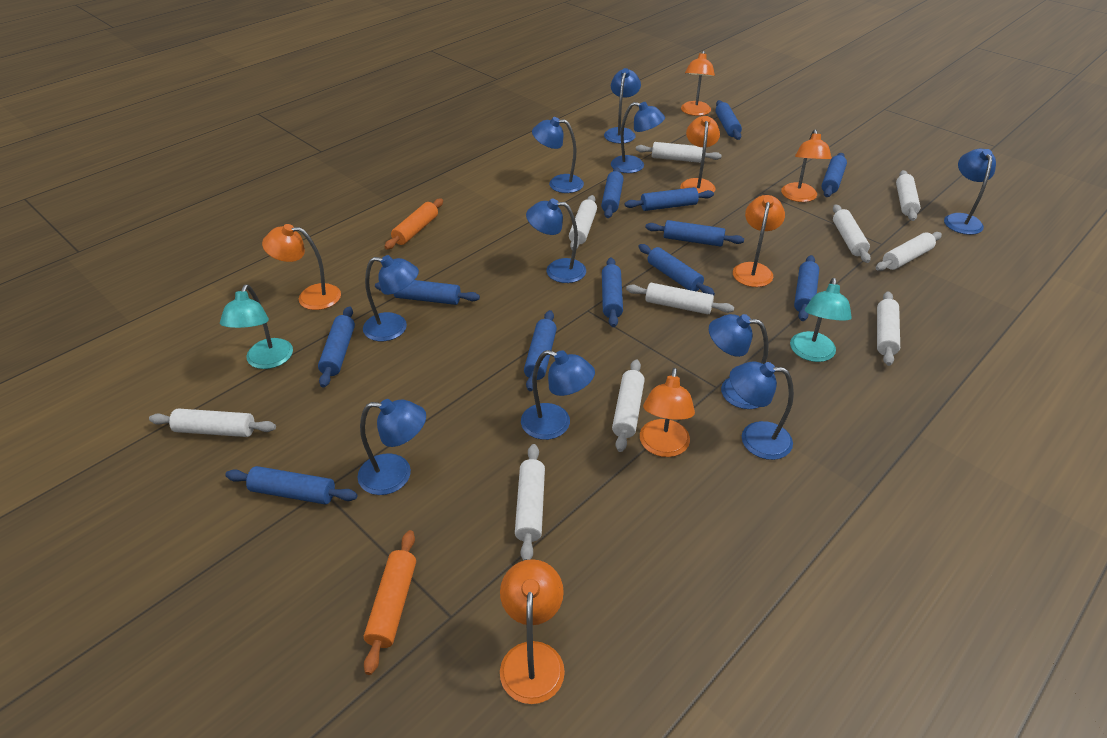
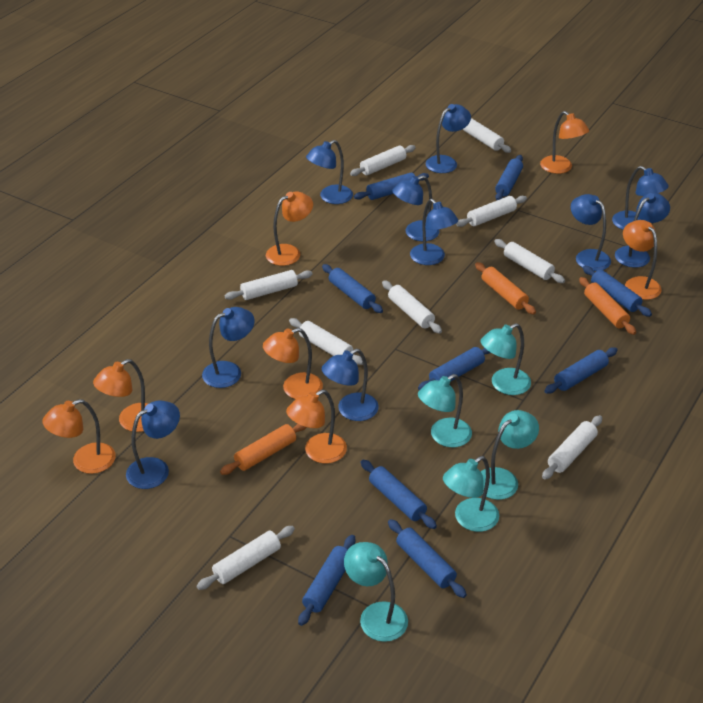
blue rolling pin: 12 -> 9
orange rolling pin: 2 -> 3
turquoise lamp: 2 -> 5
white rolling pin: 10 -> 9

